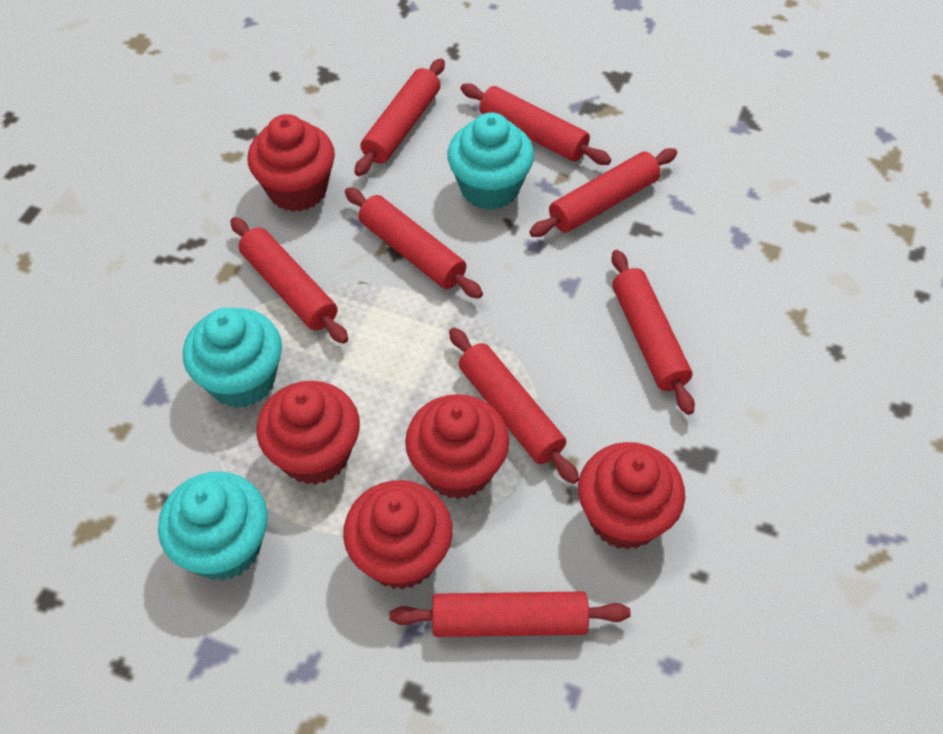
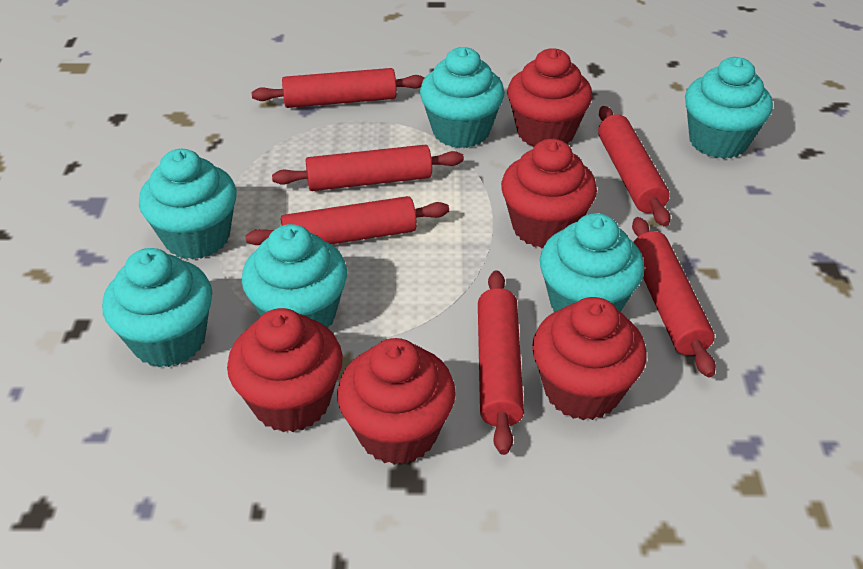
red rolling pin: 8 -> 6
turquoise cupcake: 3 -> 6

